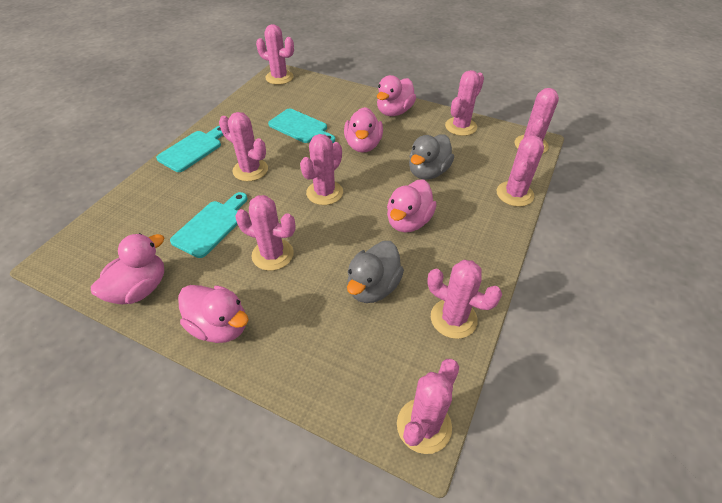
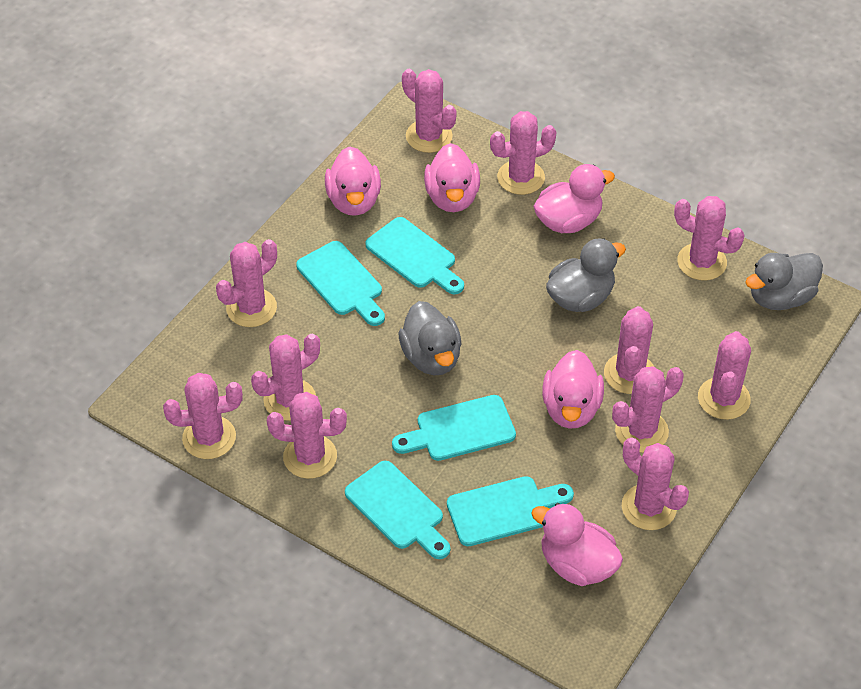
grey duck: 2 -> 3
pink cactus: 9 -> 11
turquoise cutting board: 3 -> 5

